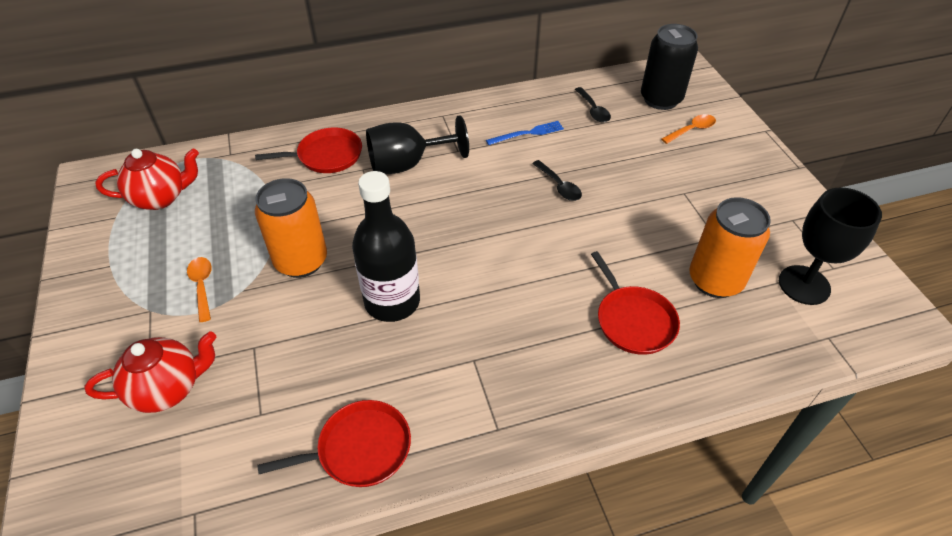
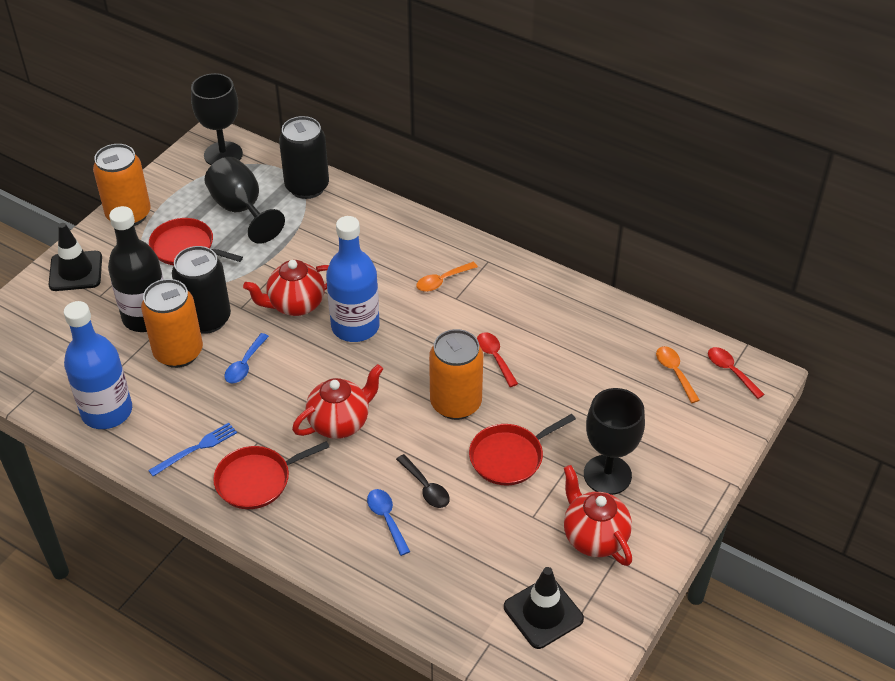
black can: 1 -> 2
black goblet: 2 -> 3
black spoon: 2 -> 1
black traffic cone: 0 -> 2
blue bottle: 0 -> 2
blue spoon: 0 -> 2
orange can: 2 -> 3
red spoon: 0 -> 2
red teapot: 2 -> 3

